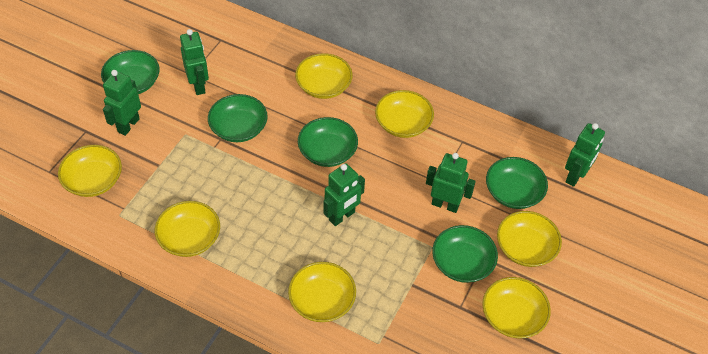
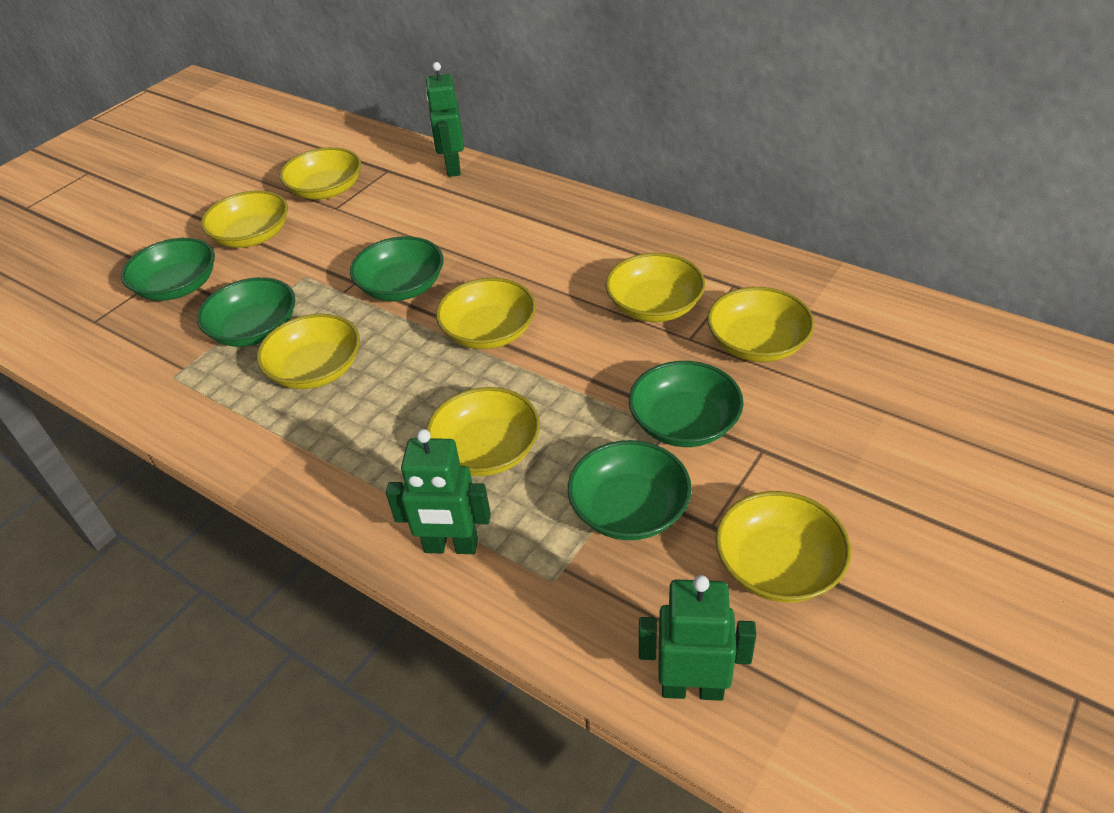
green robot: 5 -> 3
yellow bowl: 7 -> 8

